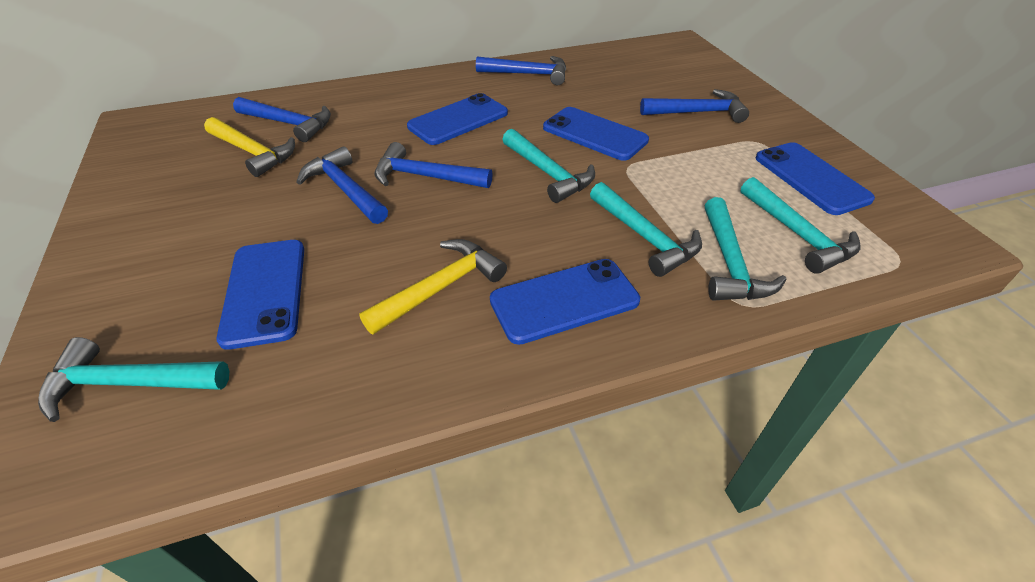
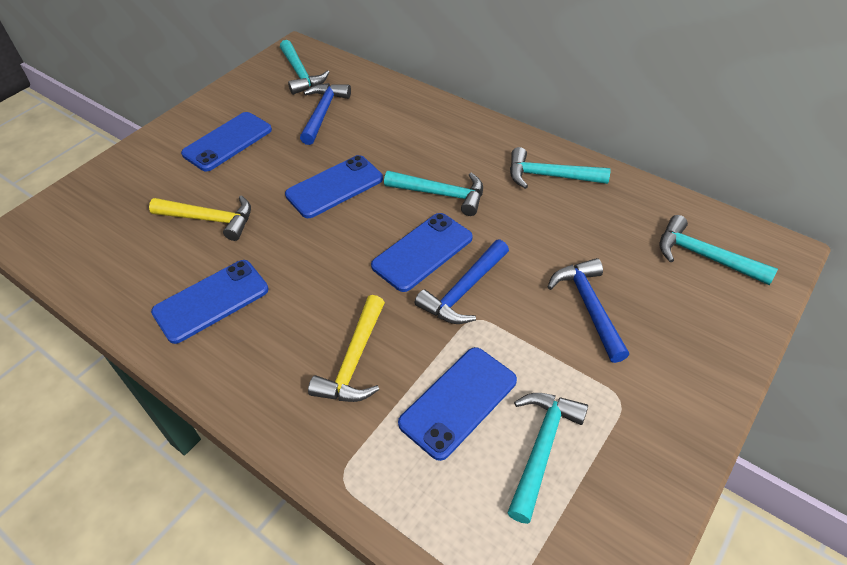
blue hammer: 5 -> 3

